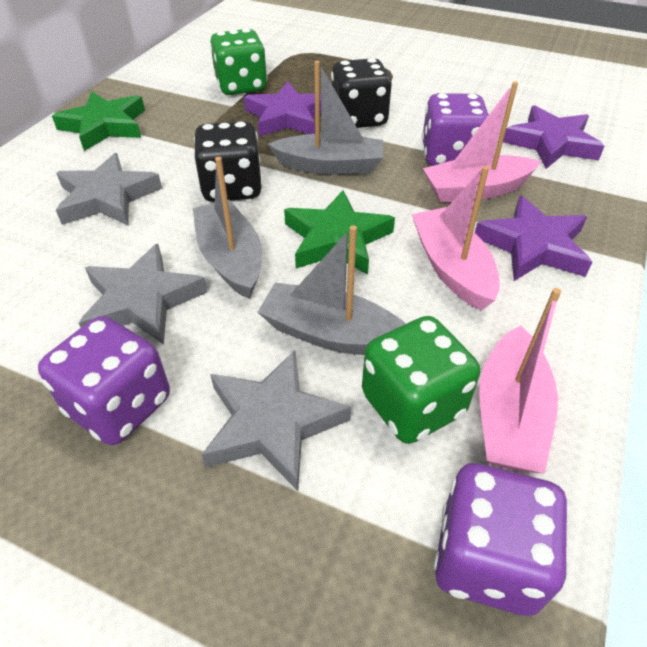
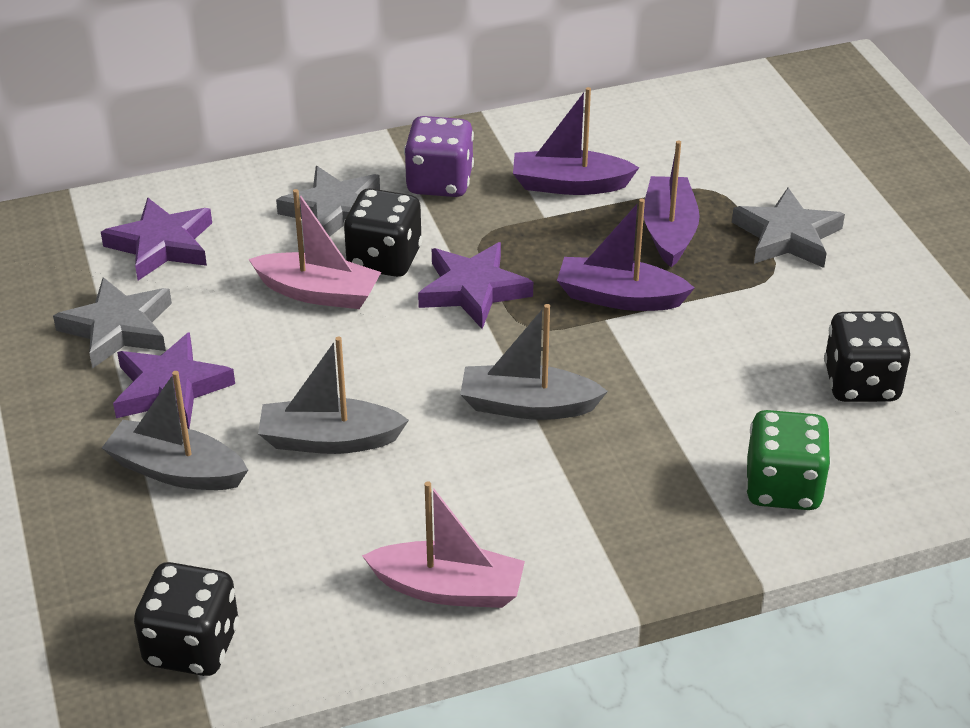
black dice: 2 -> 3
green dice: 2 -> 1
green star: 2 -> 0
pink boat: 3 -> 2
purple boat: 0 -> 3
purple dice: 3 -> 1

